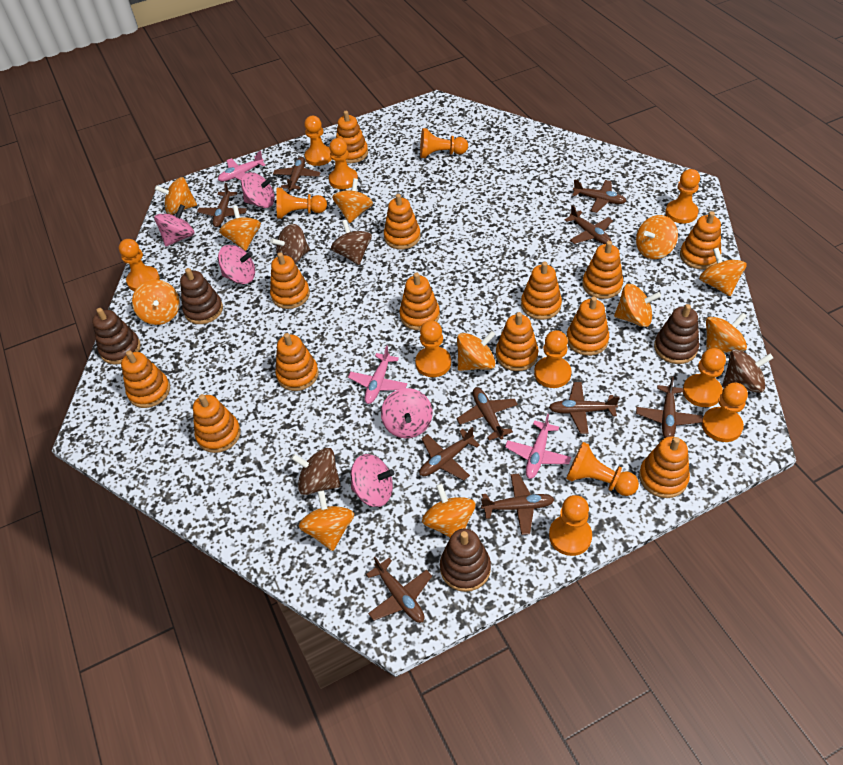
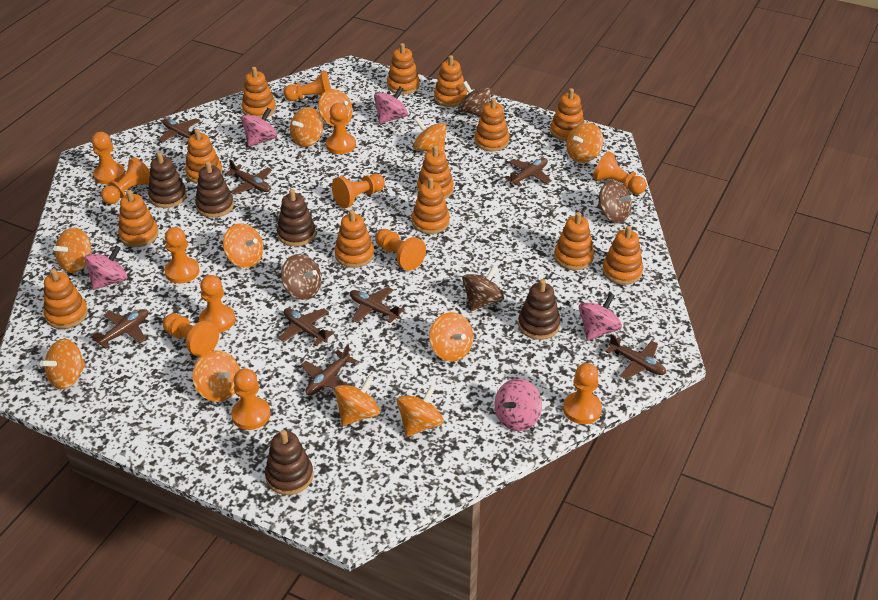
brown plane: 10 -> 8
brown stacking toy: 4 -> 5
pink plane: 3 -> 0

